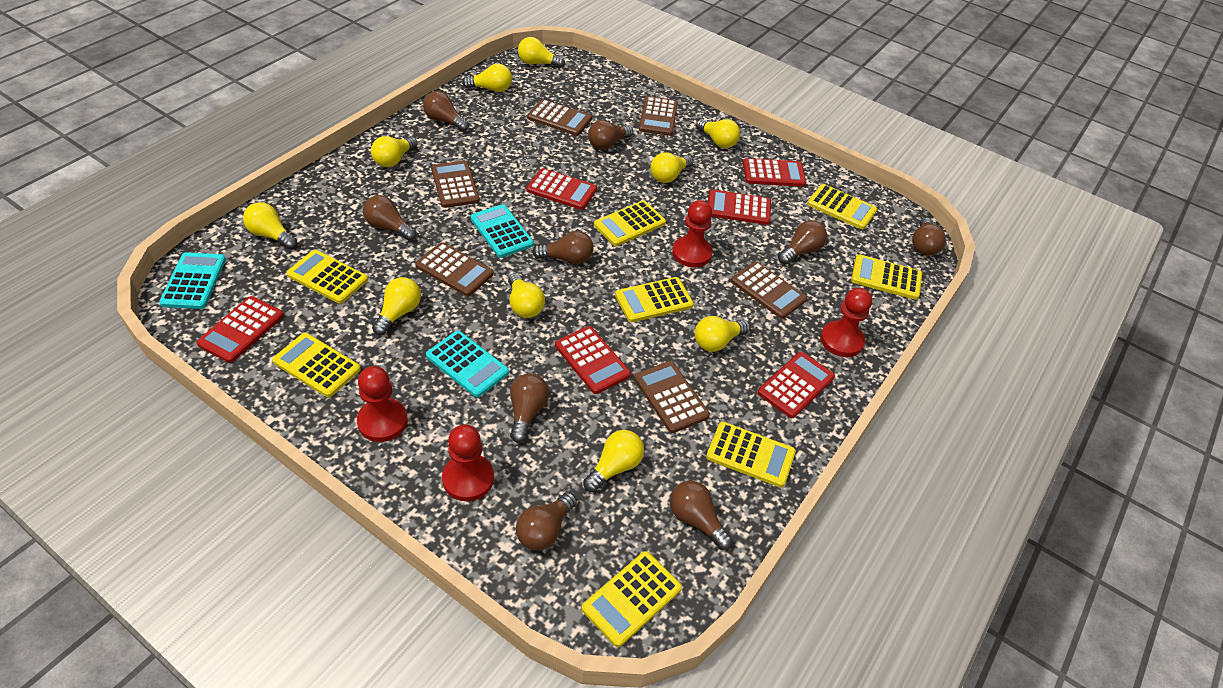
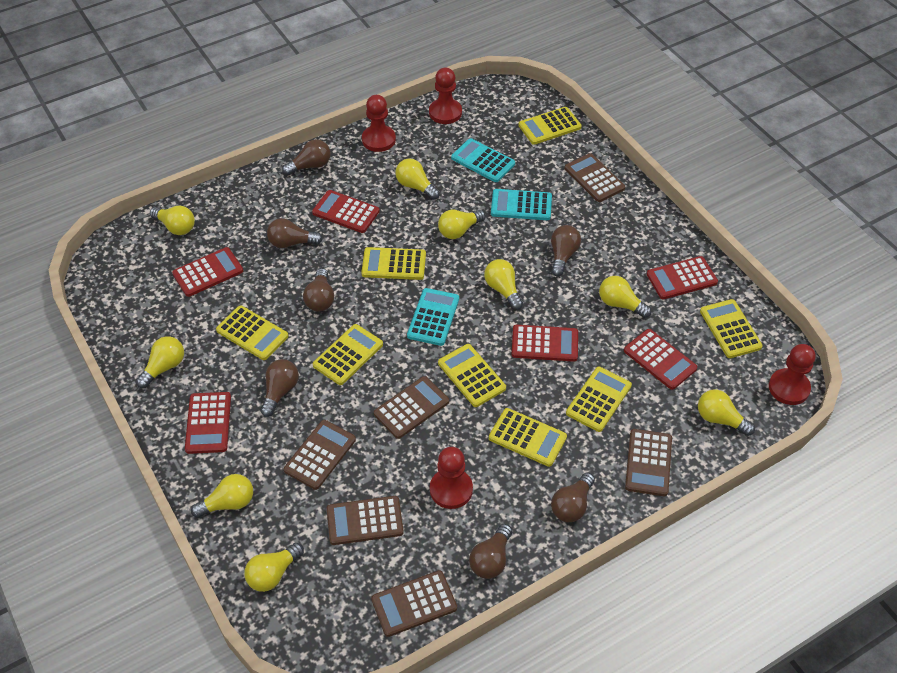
brown light bulb: 9 -> 7
yellow light bulb: 10 -> 9

